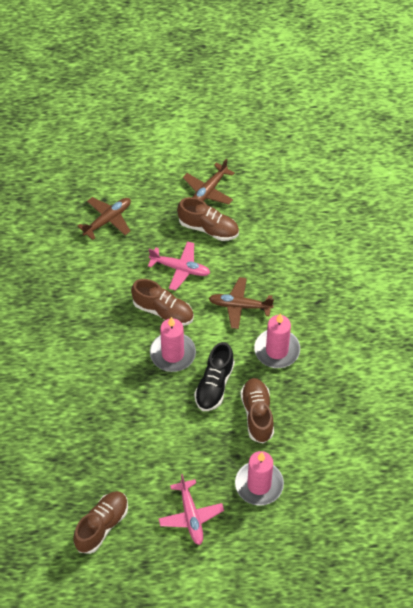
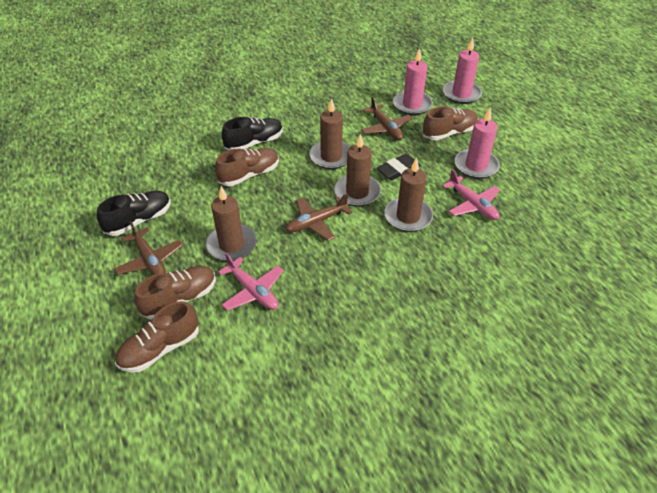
black eraser: 0 -> 1
black shoe: 1 -> 2
brown candle: 0 -> 4

